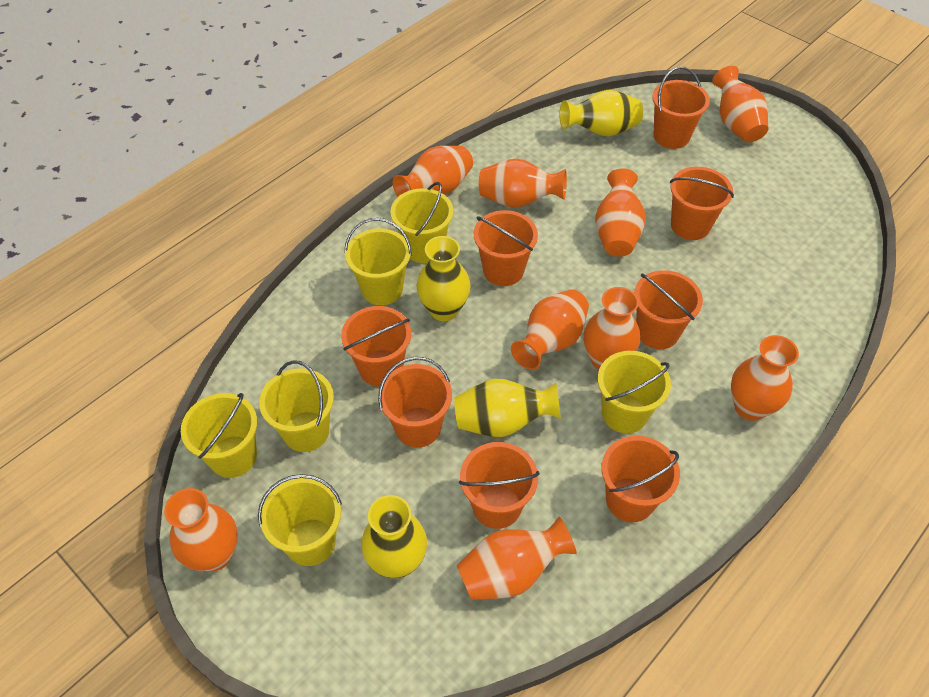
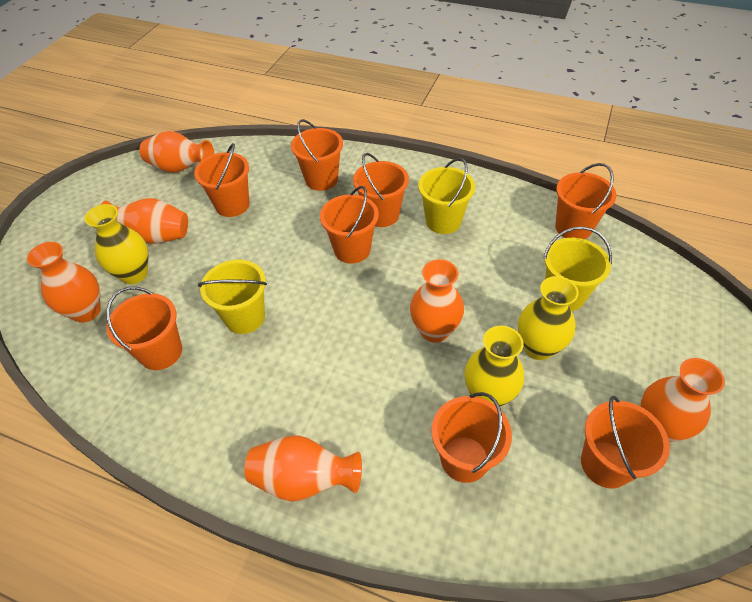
orange vase: 9 -> 6
yellow bucket: 6 -> 3
yellow vase: 4 -> 3

